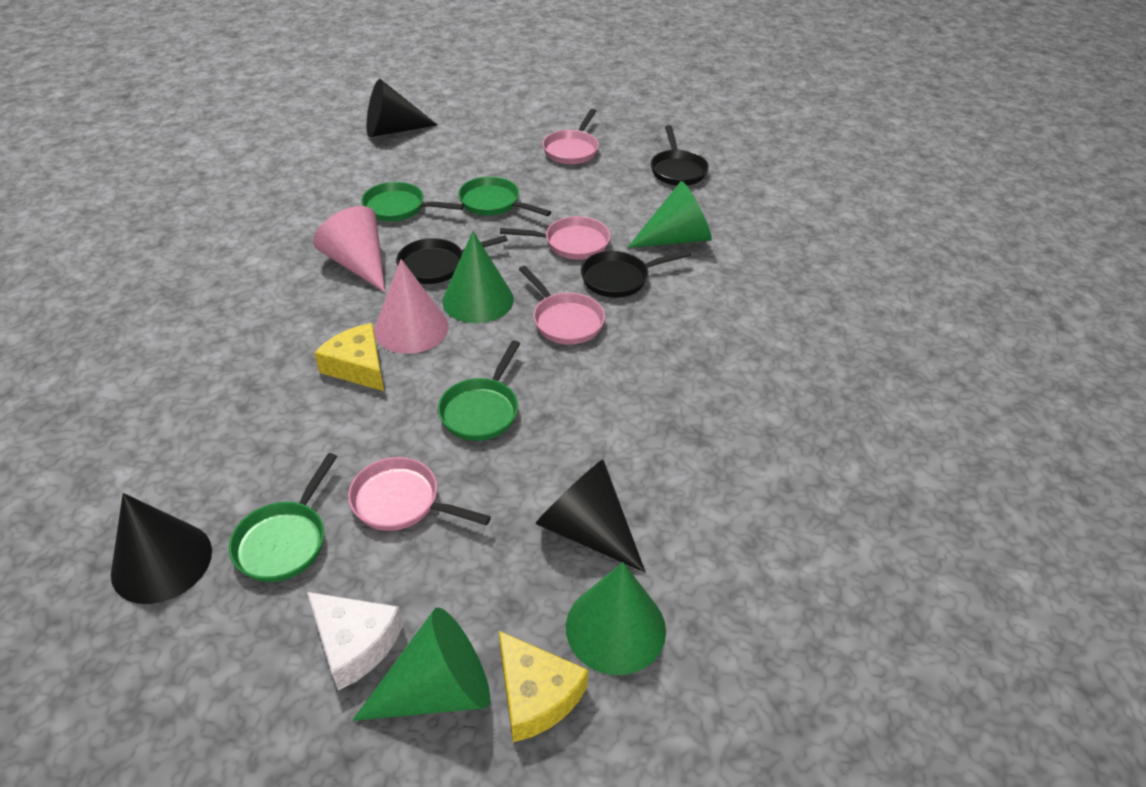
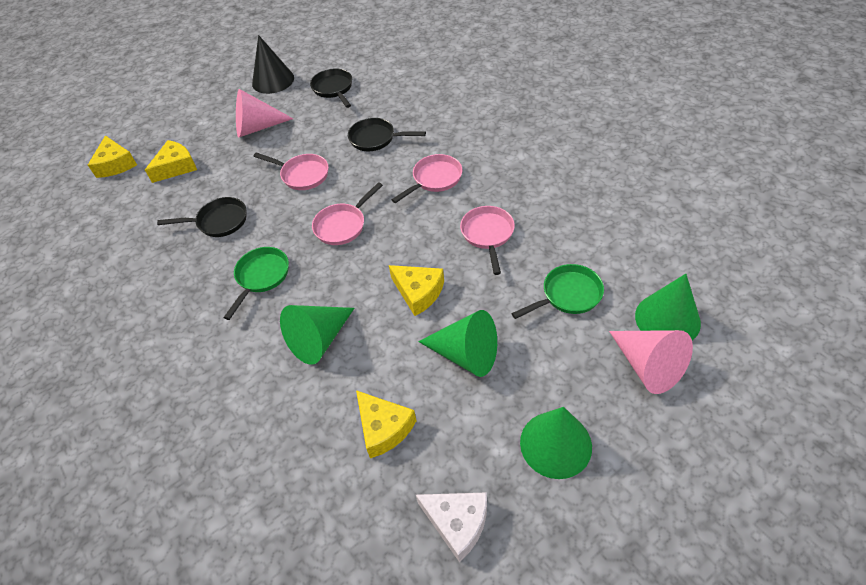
black cone: 3 -> 1
green pan: 4 -> 2
yellow cheese: 2 -> 4

